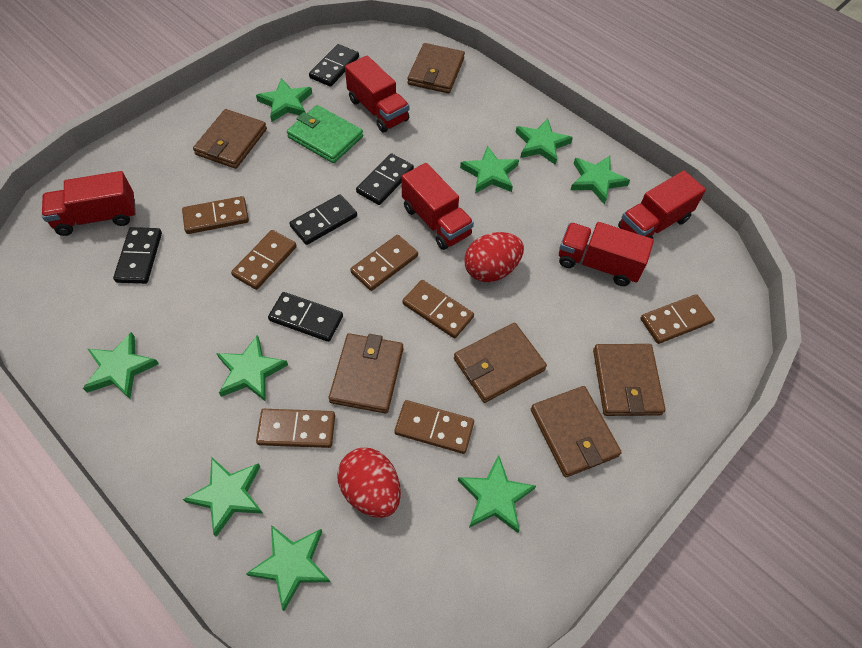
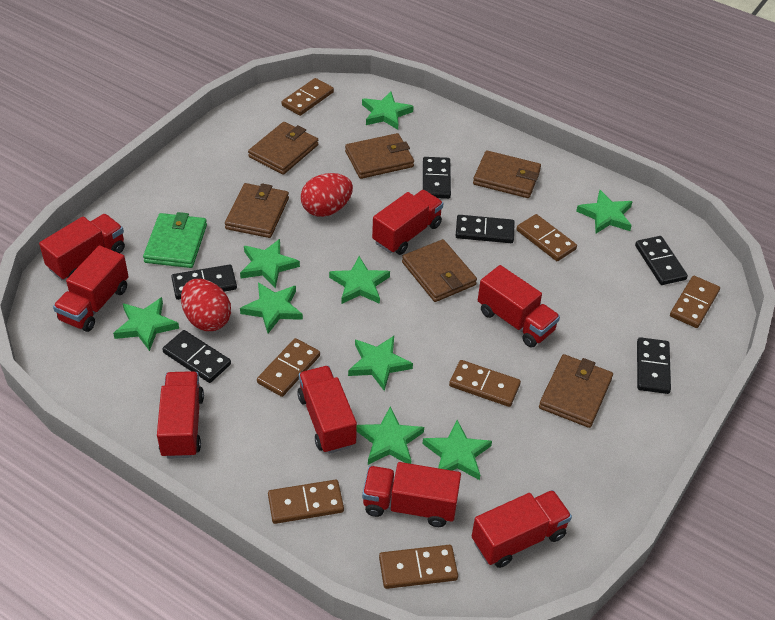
black domino: 5 -> 6
red truck: 5 -> 8

